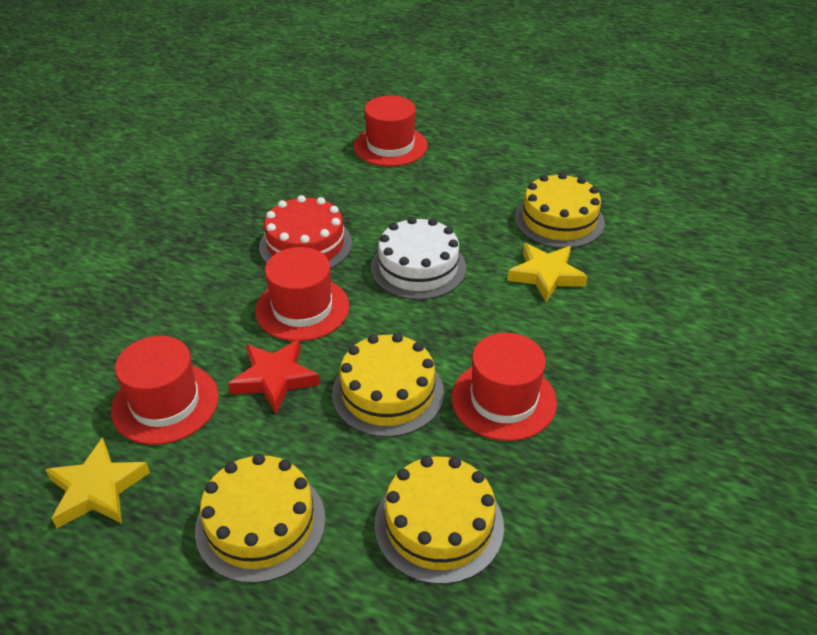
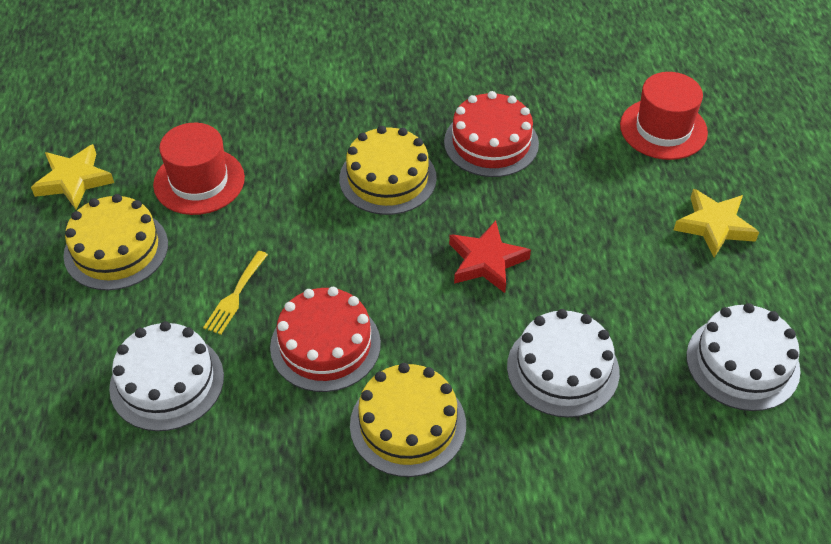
red cake: 1 -> 2
red hat: 4 -> 2
white cake: 1 -> 3
yellow cake: 4 -> 3
yellow fork: 0 -> 1

